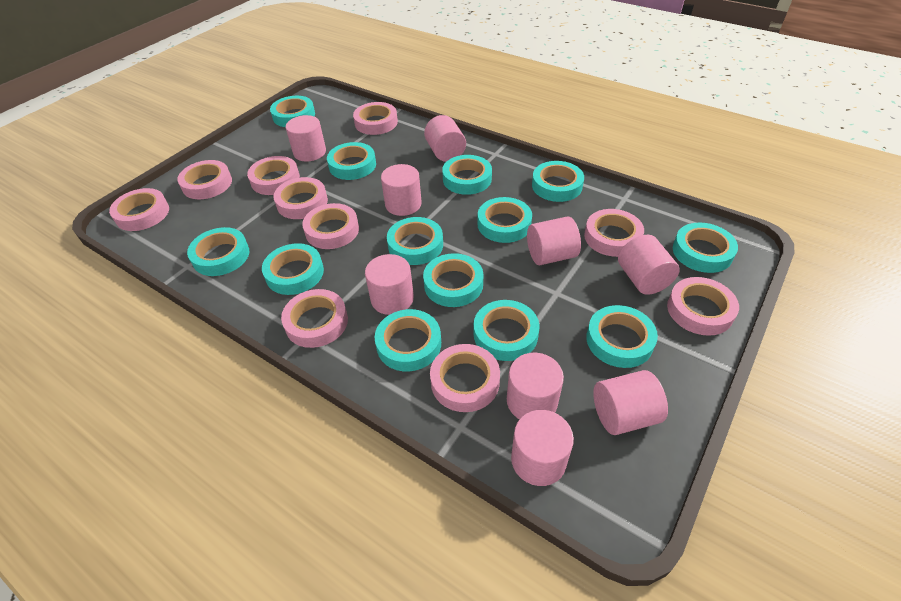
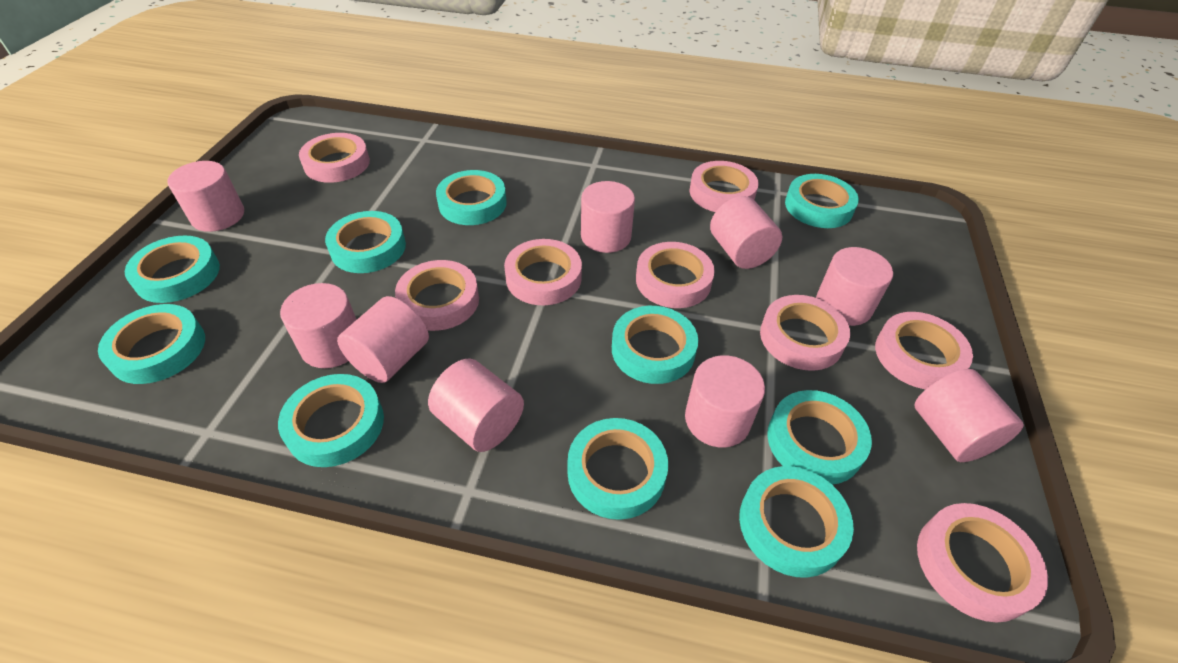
pink tape: 10 -> 8
turquoise tape: 13 -> 10

